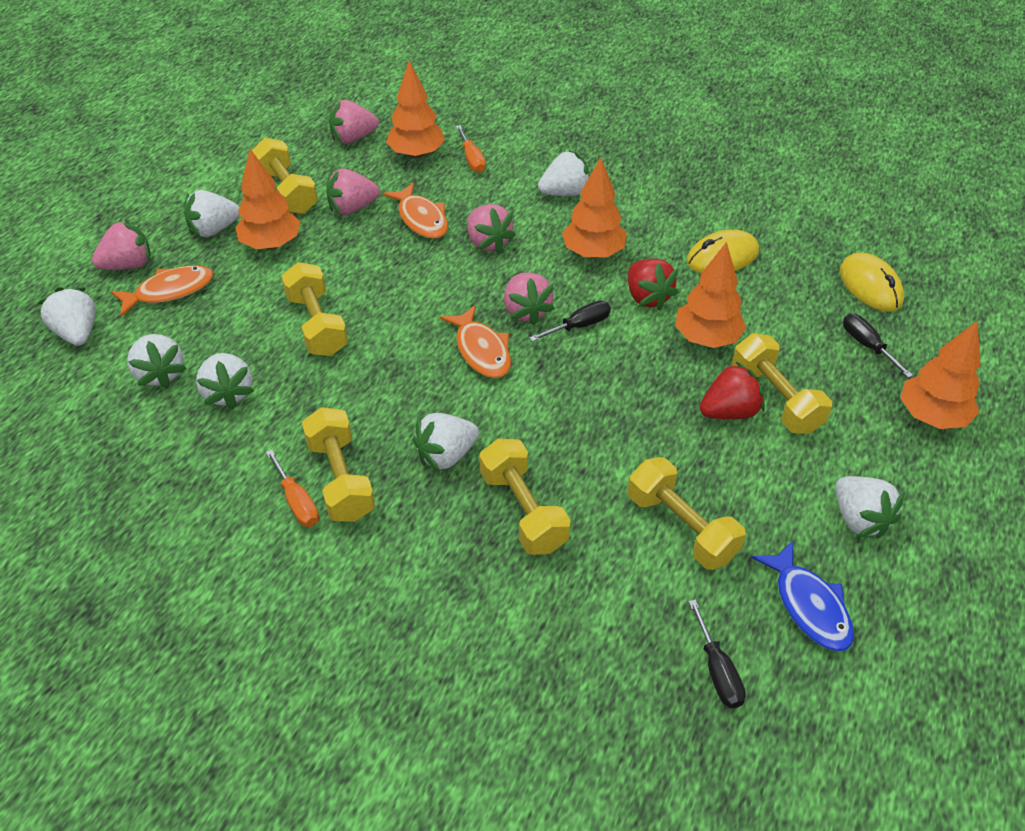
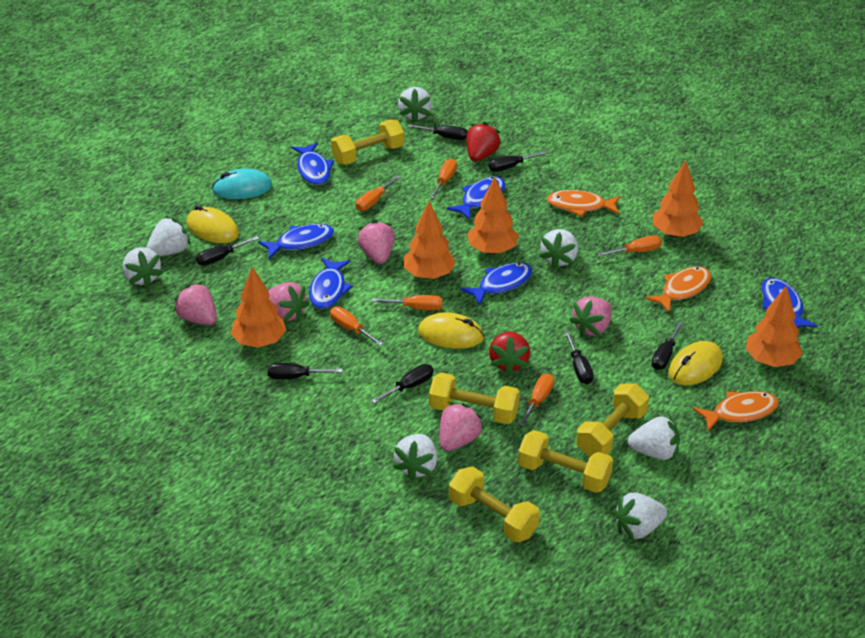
black screwdriver: 3 -> 7
blue fish: 1 -> 6
orange screwdriver: 2 -> 6
turquoise mouse: 0 -> 1
yellow dumbbell: 6 -> 5
yellow mouse: 2 -> 3

